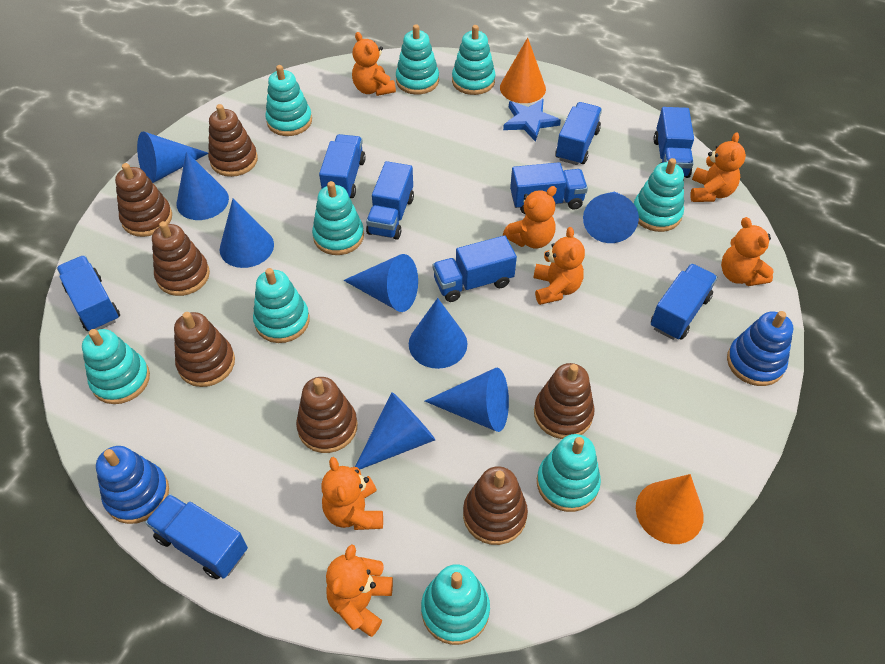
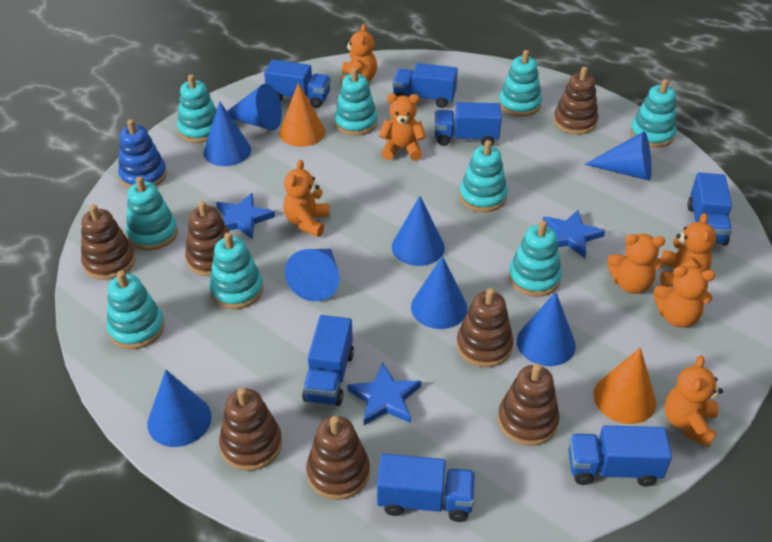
blue stacking toy: 2 -> 1
blue star: 1 -> 3
blue truck: 9 -> 7

